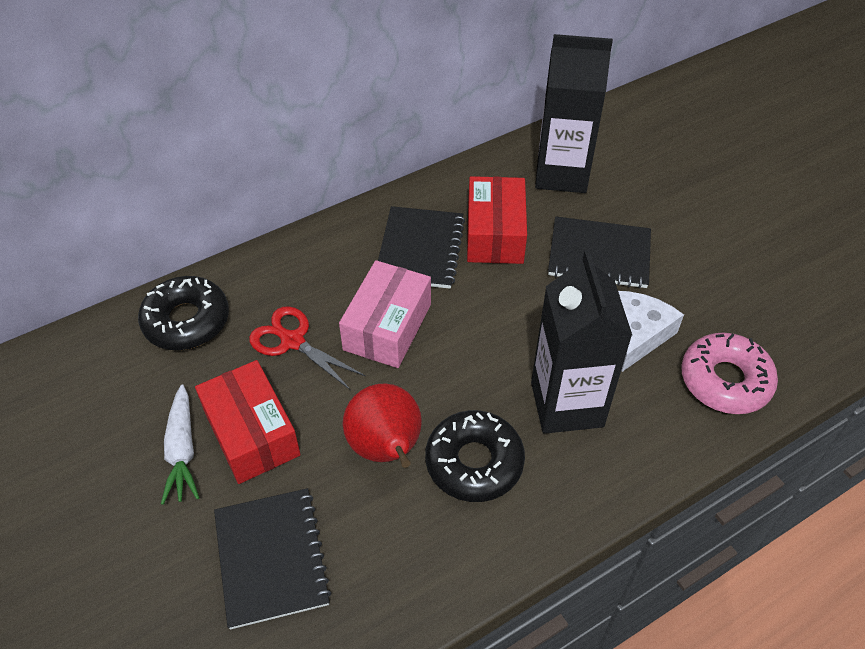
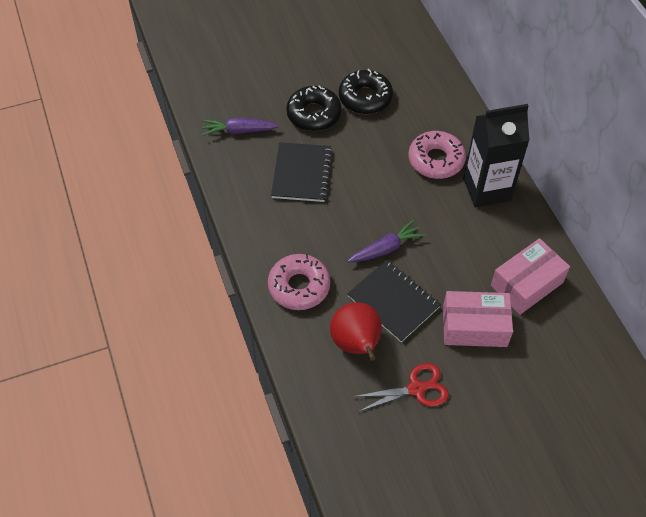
black carton: 2 -> 1
black notebook: 3 -> 2
pink box: 1 -> 2
pink donut: 1 -> 2
purple carrot: 0 -> 2
red box: 2 -> 0
white carrot: 1 -> 0
white cheese: 1 -> 0

